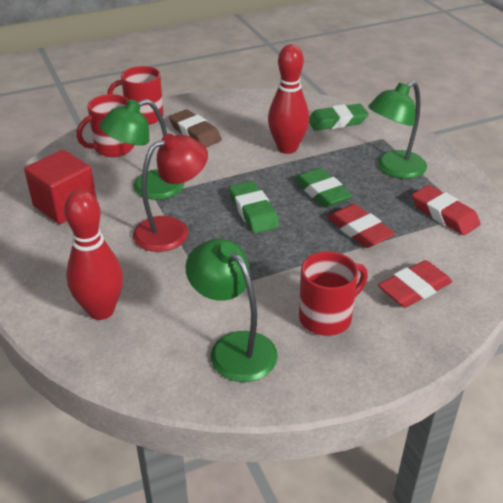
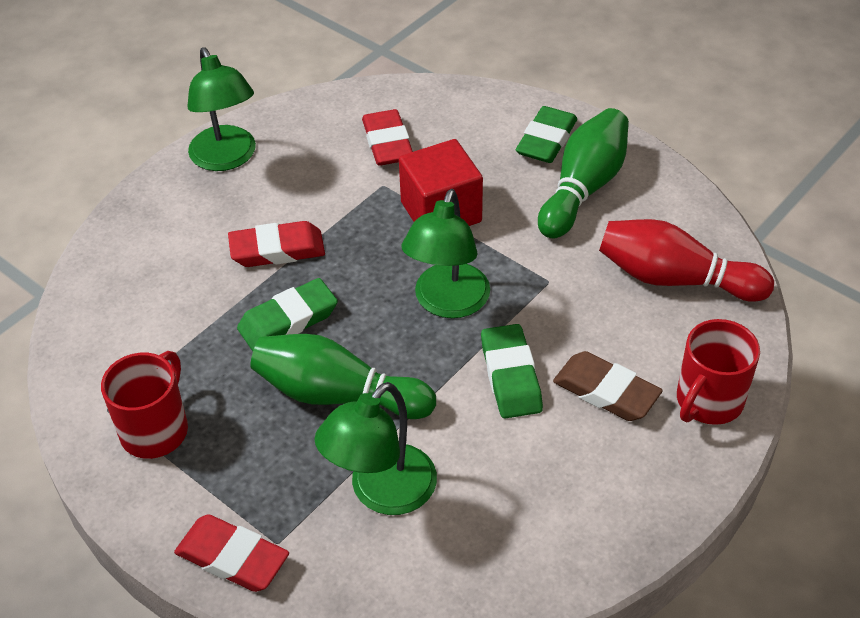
green bowling pin: 0 -> 2
red bowling pin: 2 -> 1
red lamp: 1 -> 0
red mug: 3 -> 2

